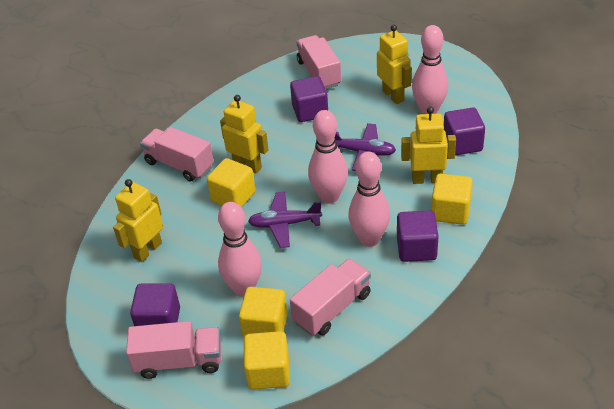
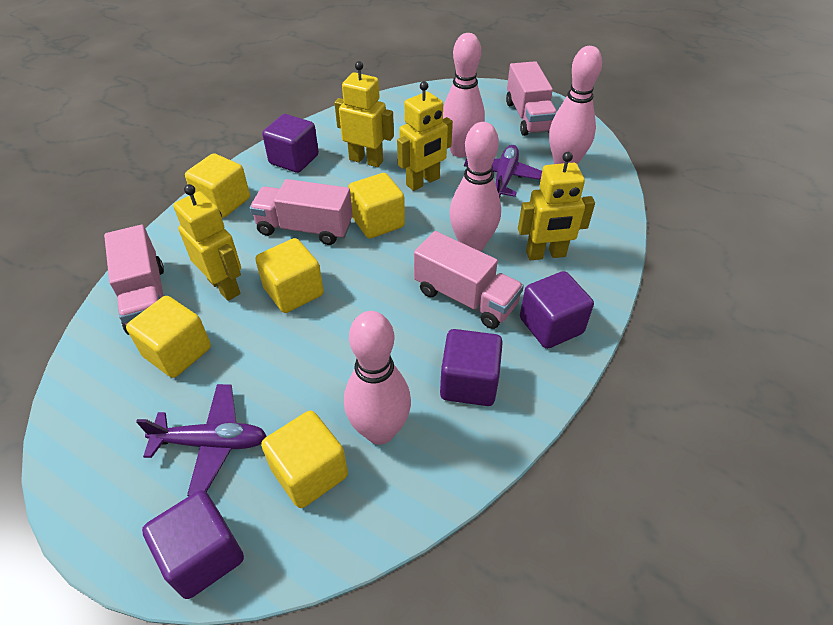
yellow cube: 4 -> 5

